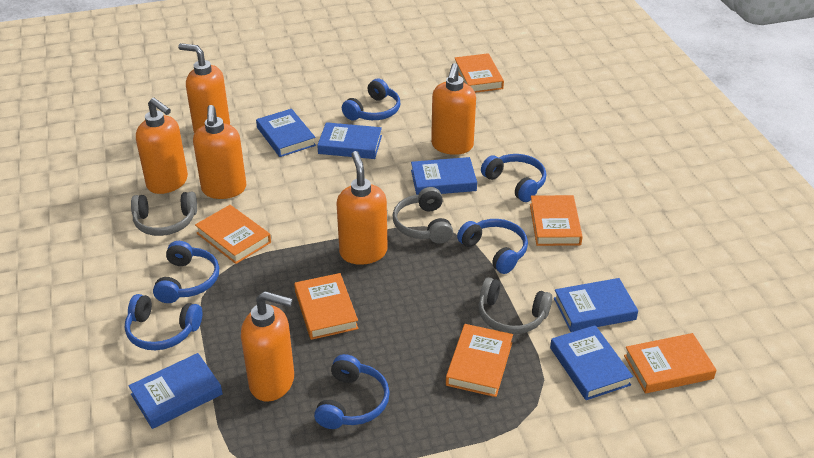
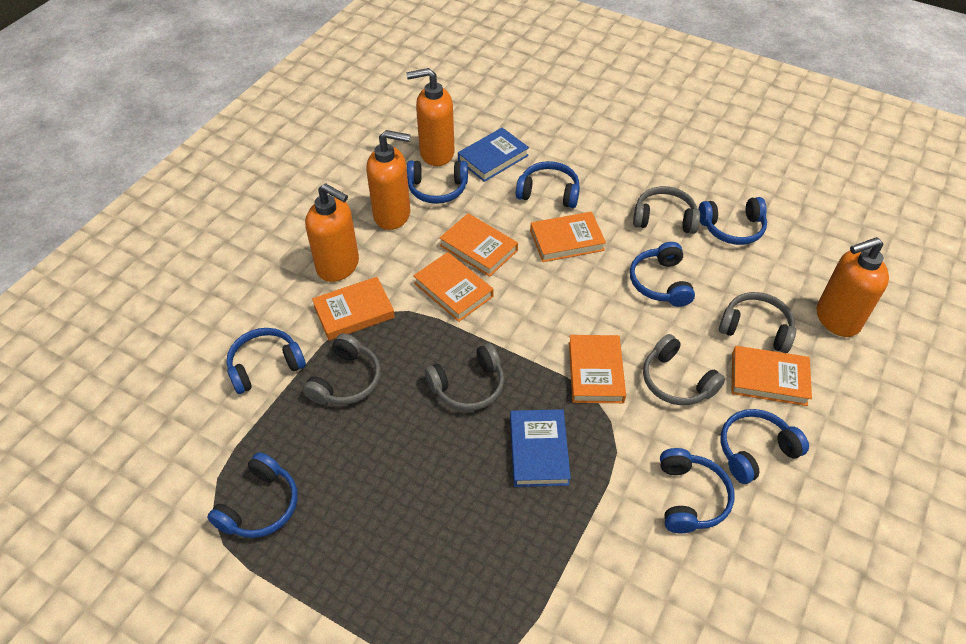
blue book: 6 -> 2
blue headphones: 6 -> 8
grey headphones: 3 -> 5
orange soap dispenser: 6 -> 4

